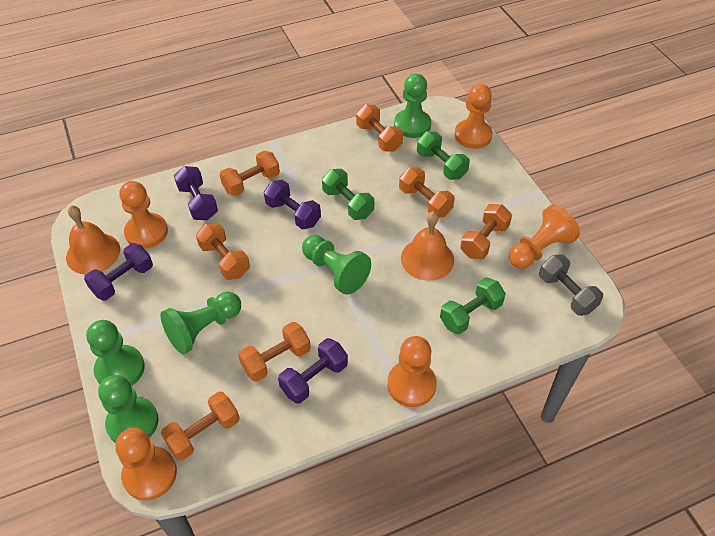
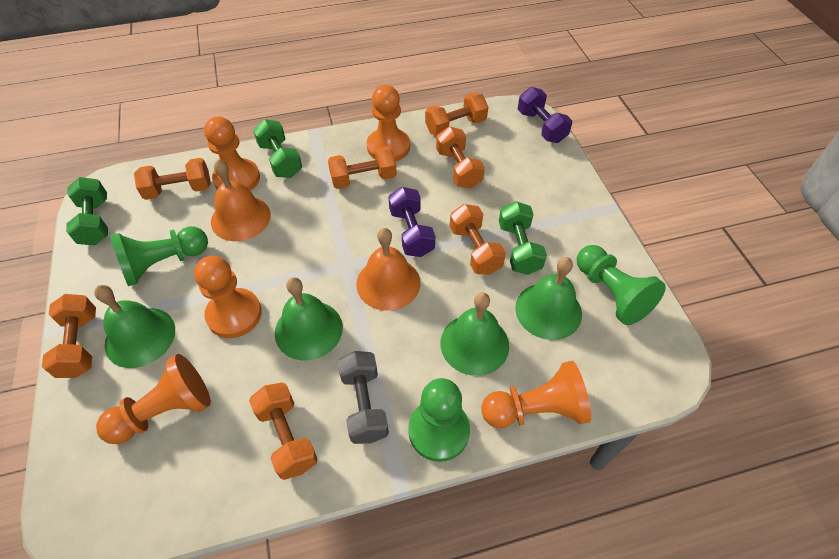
green bell: 0 -> 4
green pawn: 5 -> 3
purple dumbbell: 4 -> 2

